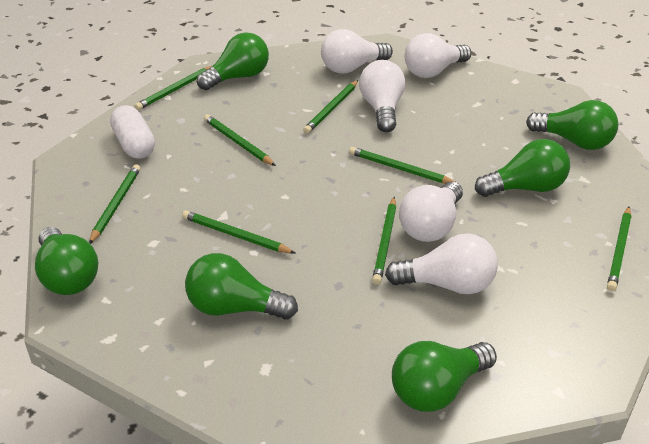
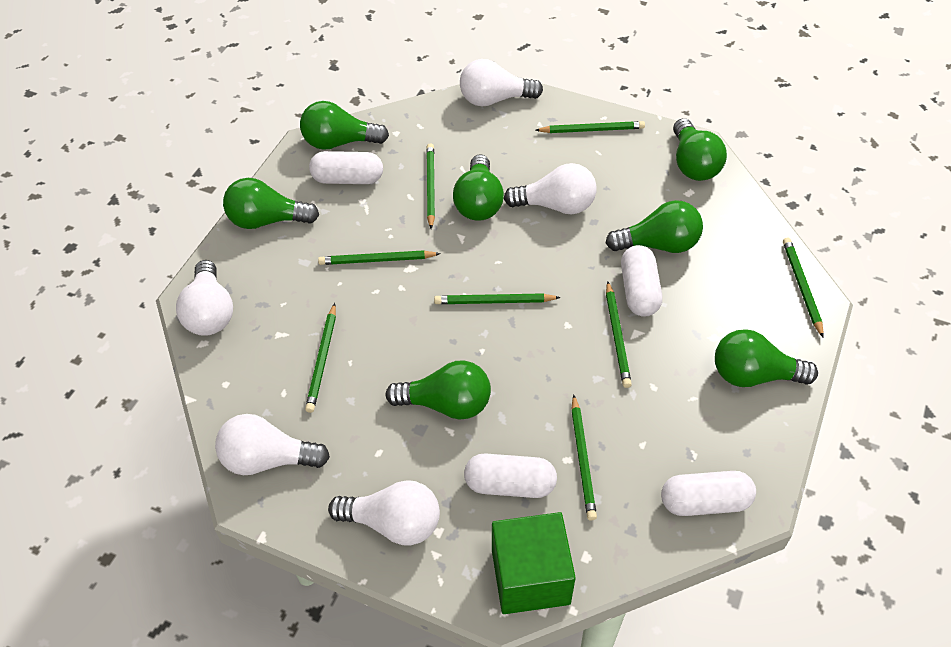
green cube: 0 -> 1
green light bulb: 6 -> 7
white capsule: 1 -> 4

